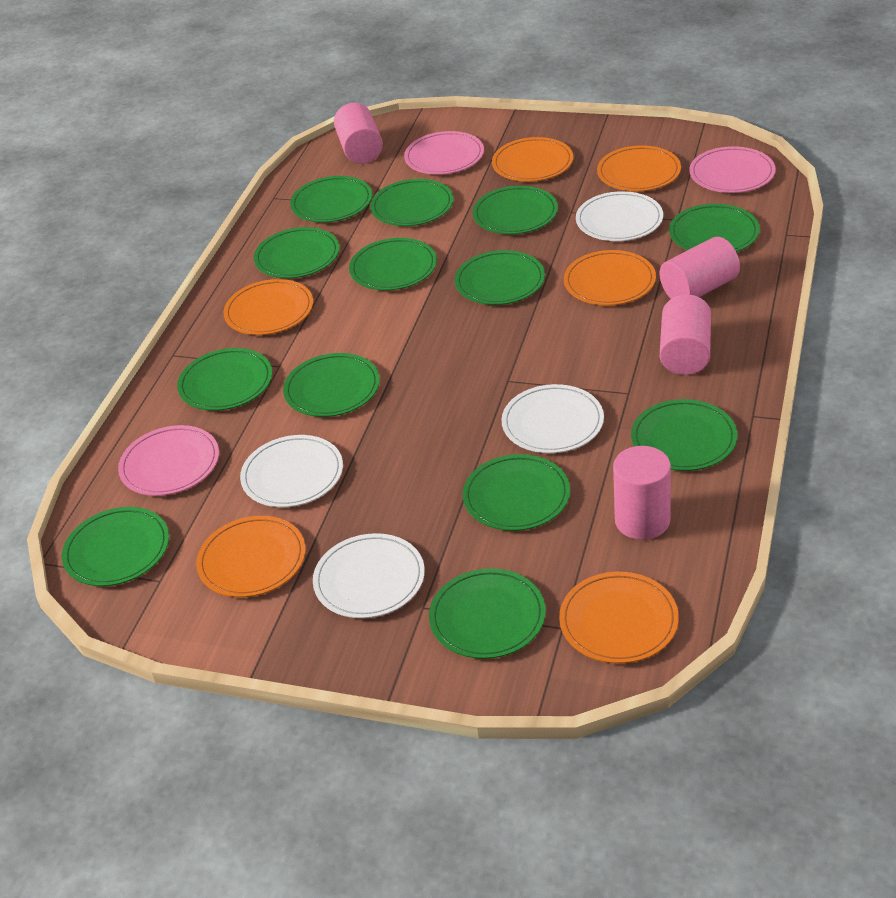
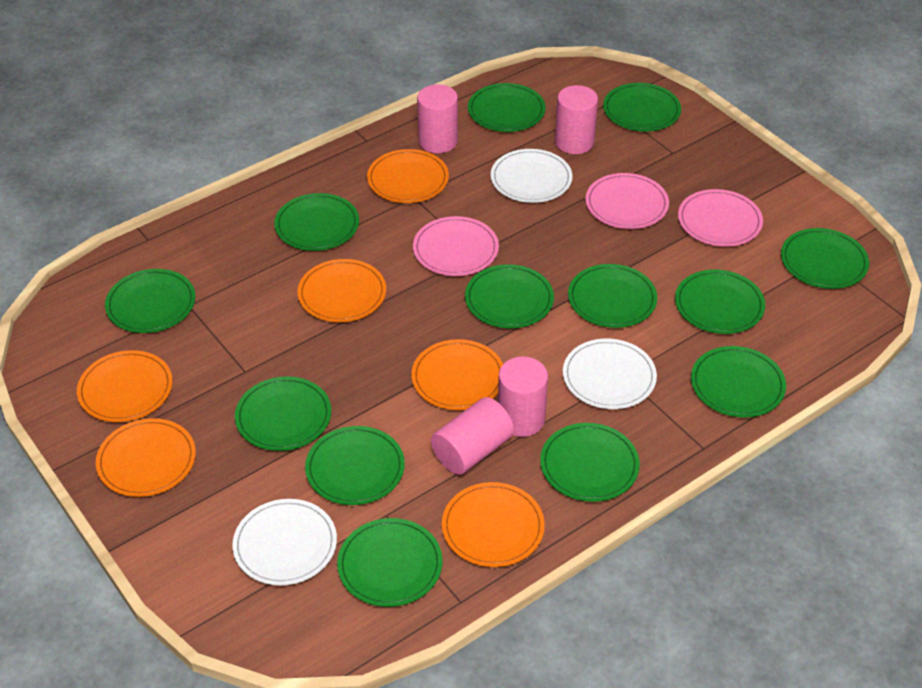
white plate: 4 -> 3

